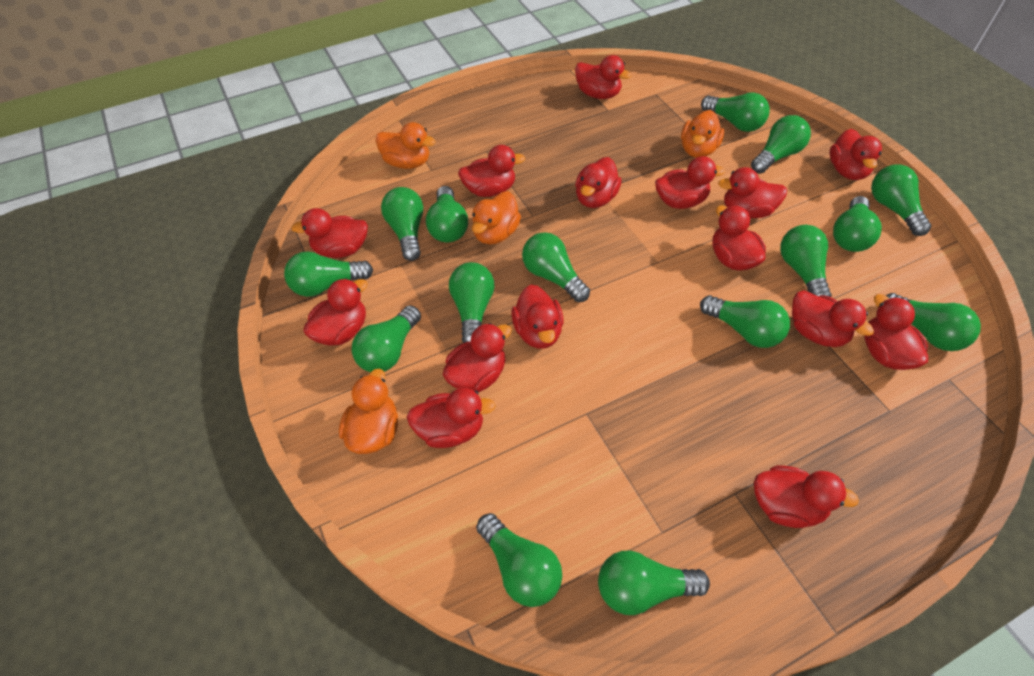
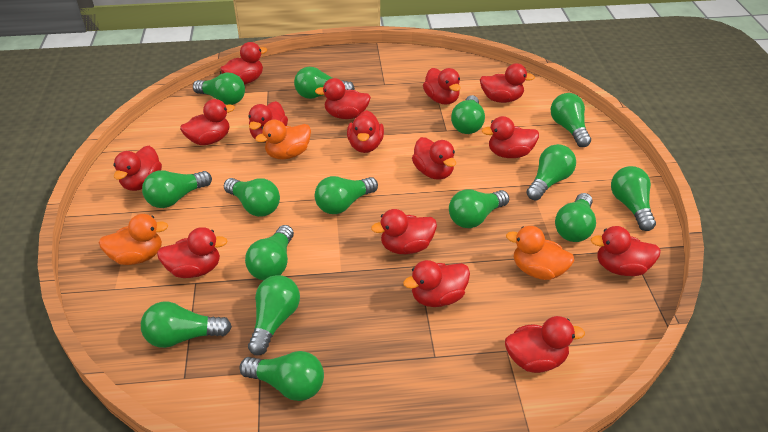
orange duck: 4 -> 3

